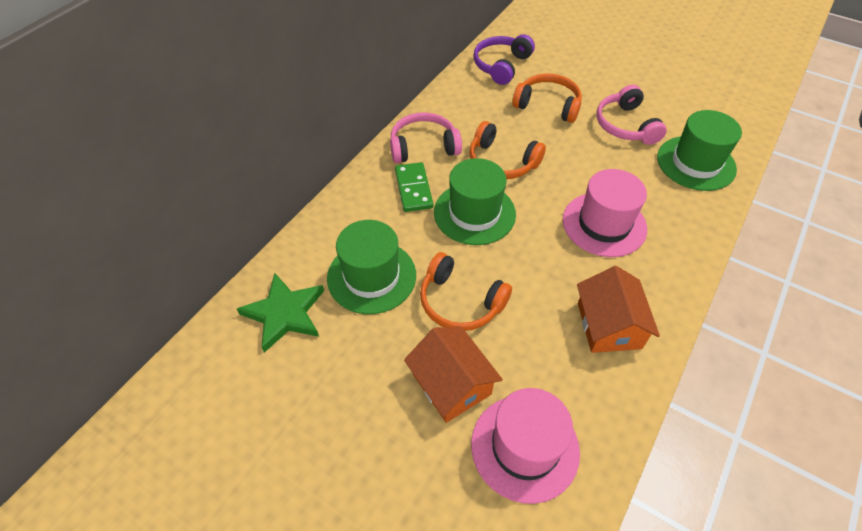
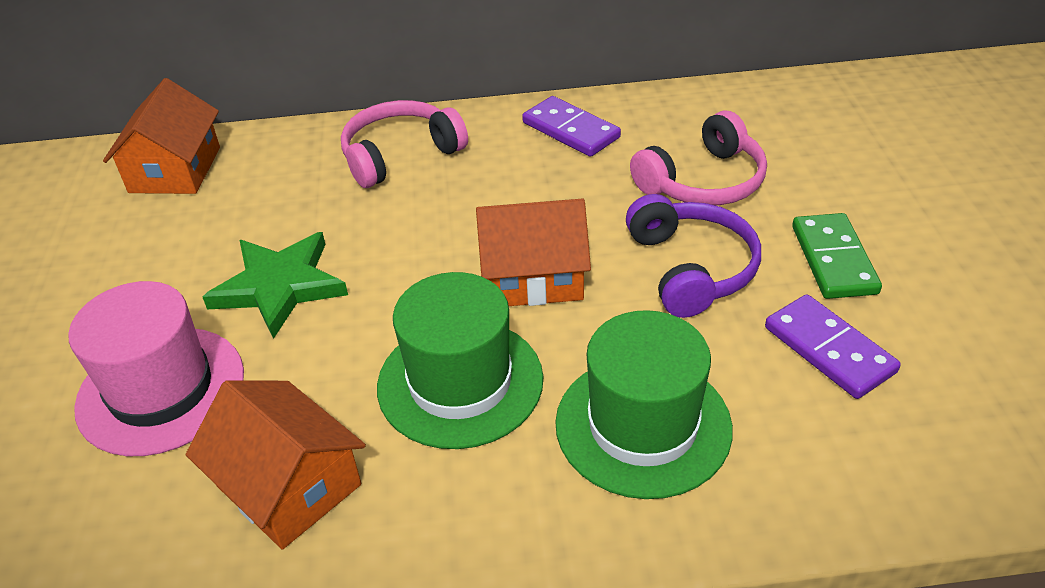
green hat: 3 -> 2
orange headphones: 3 -> 0
orange house: 2 -> 3
pink hat: 2 -> 1
purple domino: 0 -> 2

